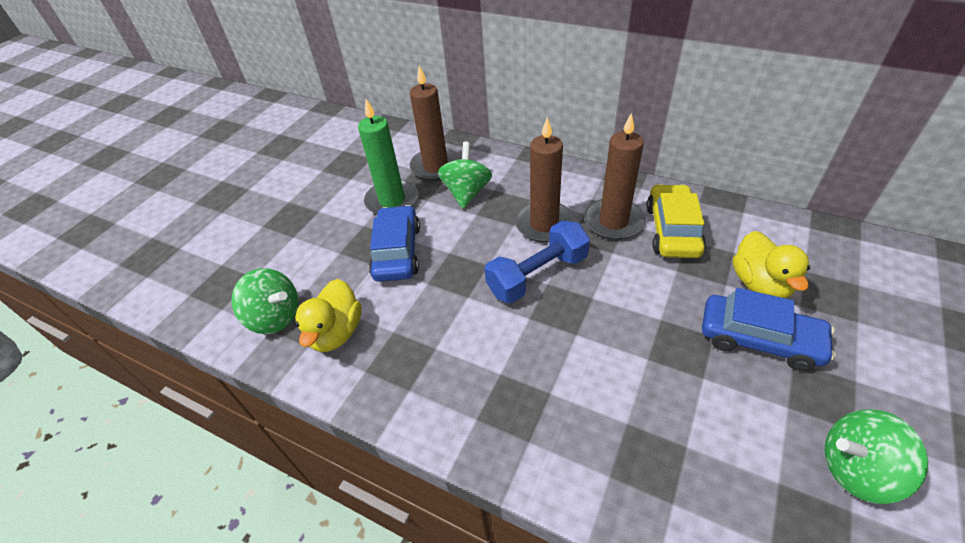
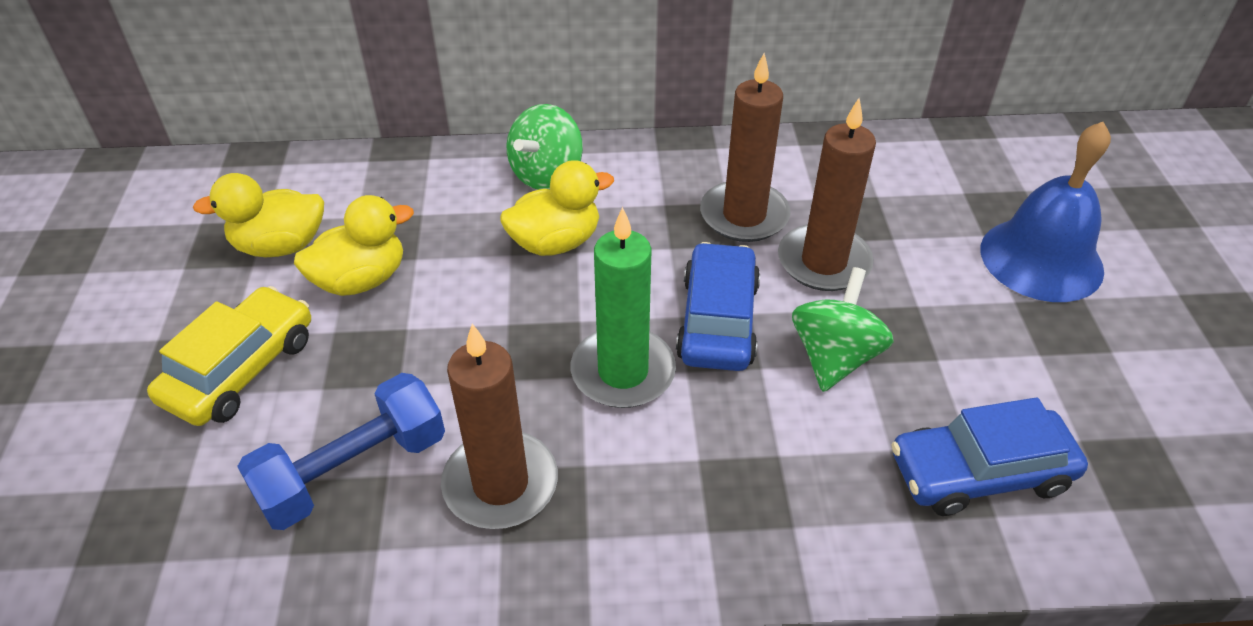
blue bell: 0 -> 1
green spinning top: 3 -> 2
yellow duck: 2 -> 3

